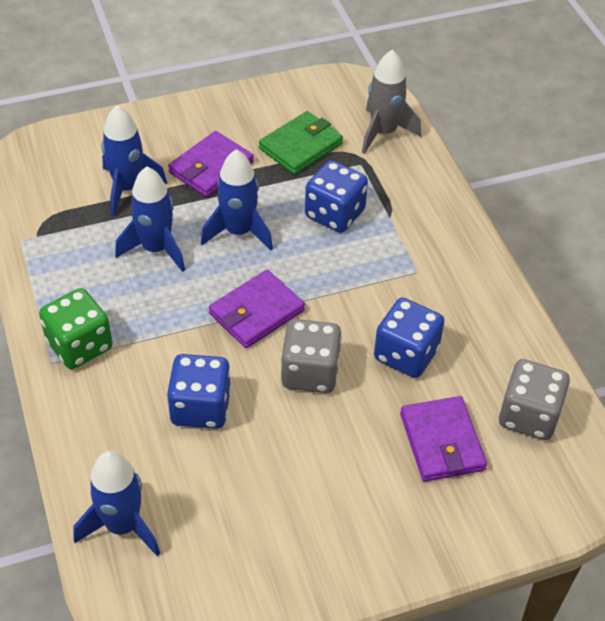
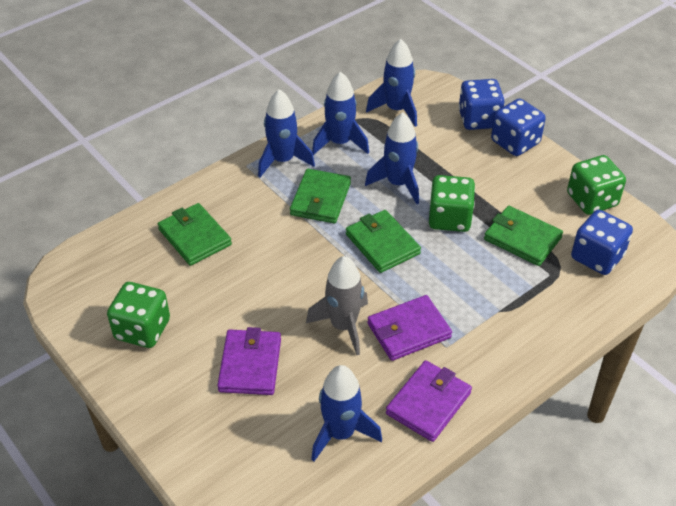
blue rocket: 4 -> 5
green dice: 1 -> 3
green wallet: 1 -> 4
grey dice: 2 -> 0

